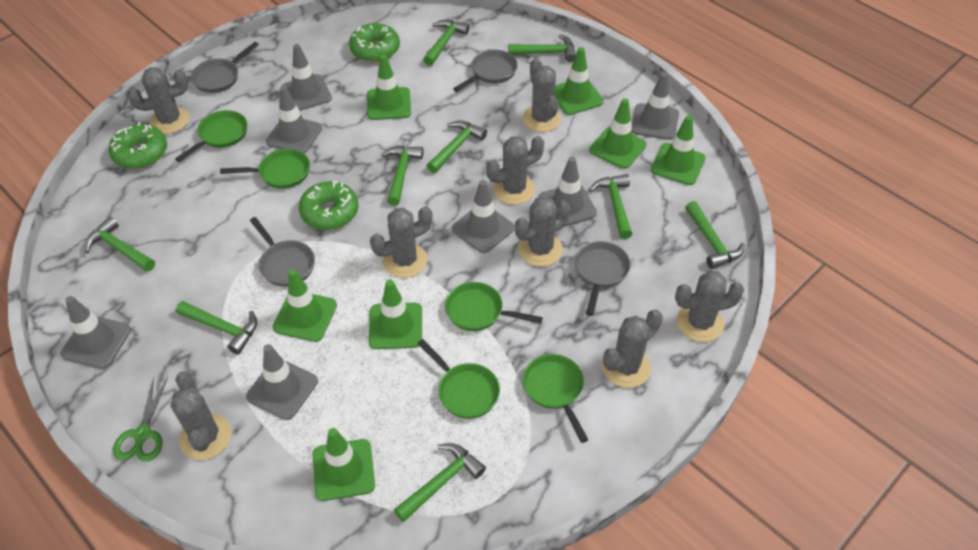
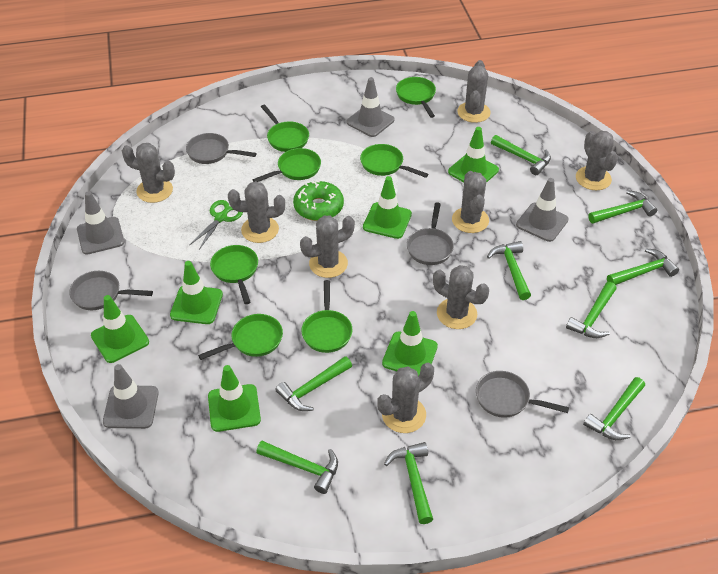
green donut: 3 -> 1
green pan: 5 -> 7
green traffic cone: 7 -> 6
grey traffic cone: 7 -> 4

